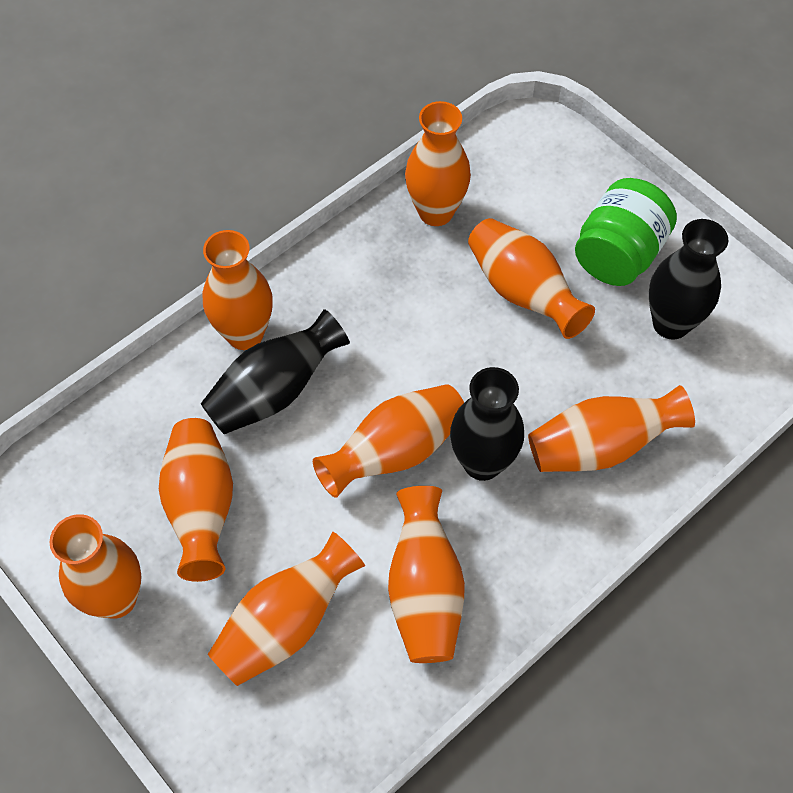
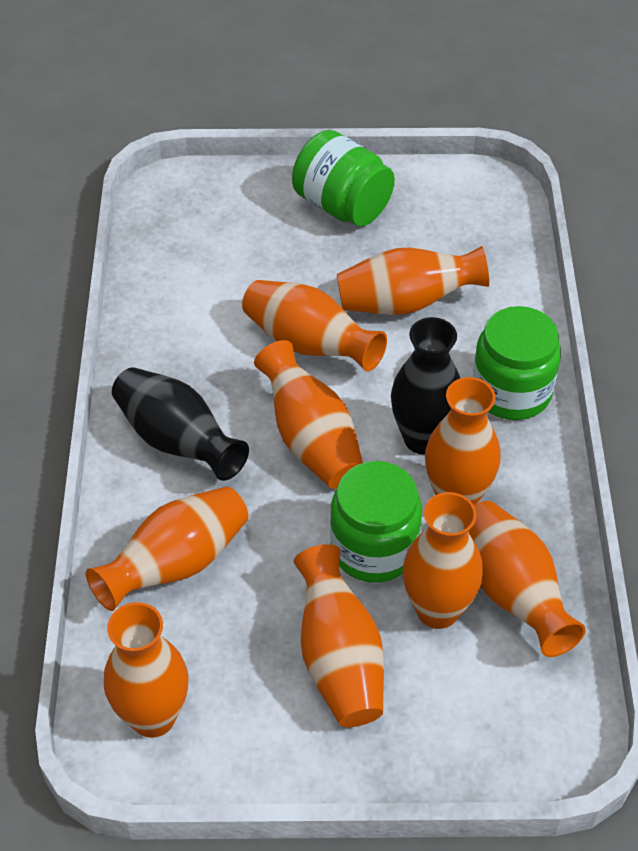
black vase: 3 -> 2
green jar: 1 -> 3

